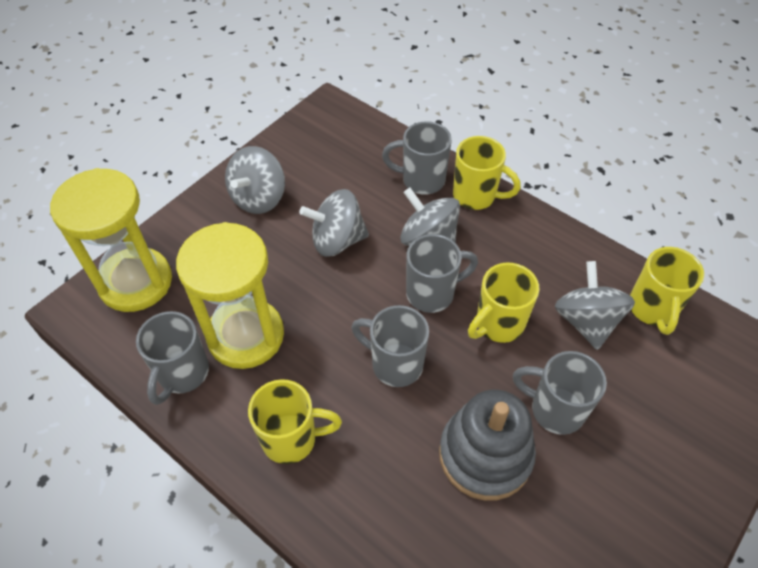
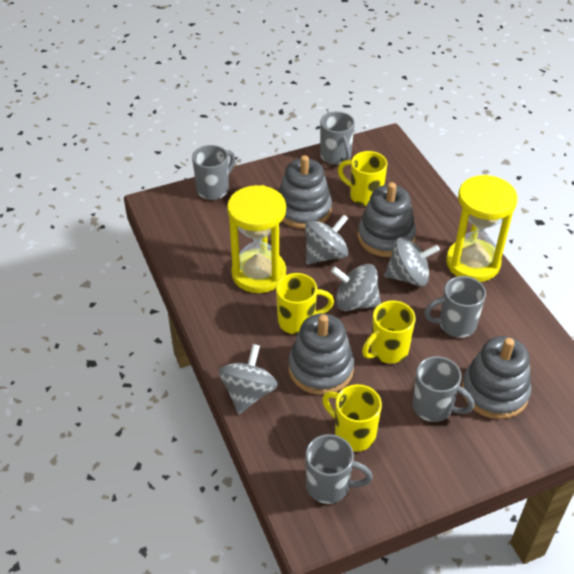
grey stacking toy: 1 -> 4

